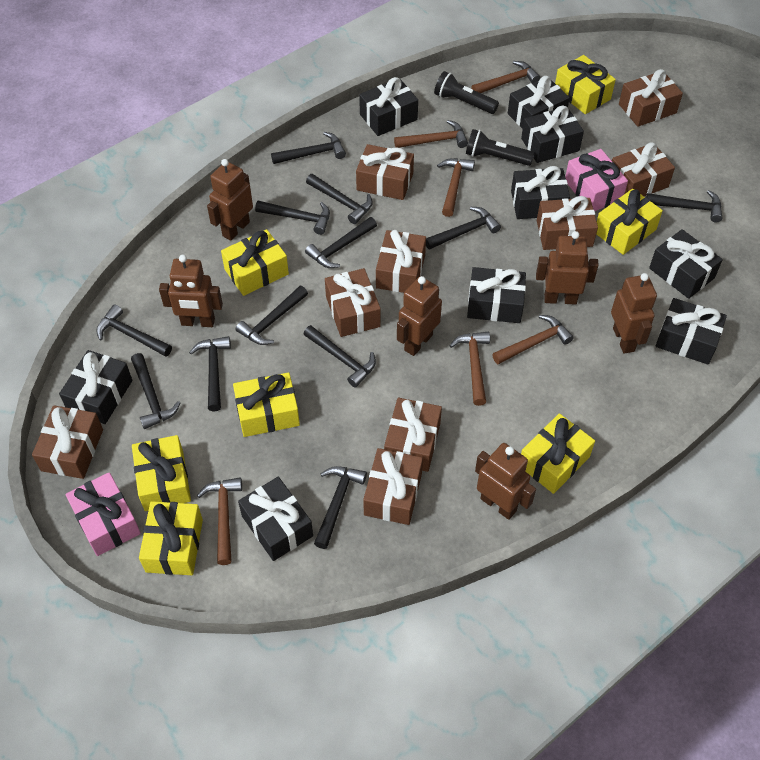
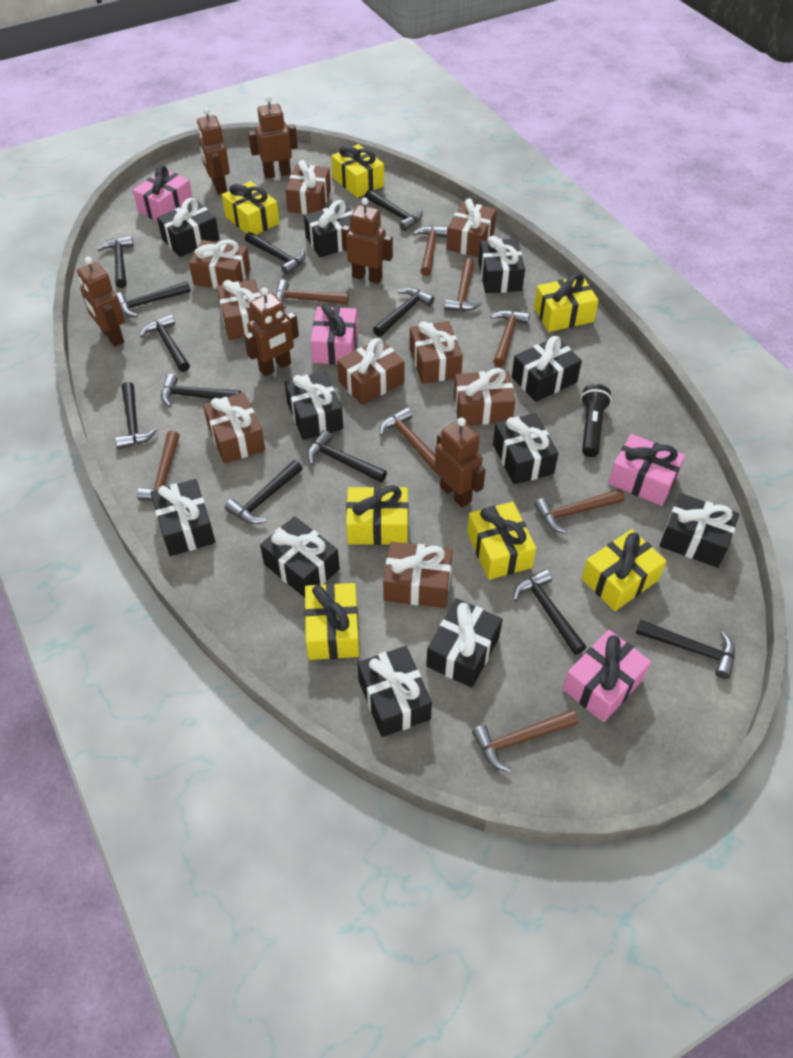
black flashlight: 2 -> 1
black gift: 9 -> 11
brown hammer: 6 -> 8
pink gift: 2 -> 4

